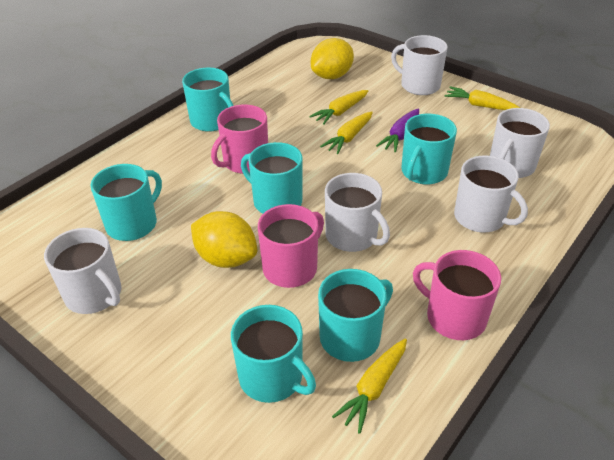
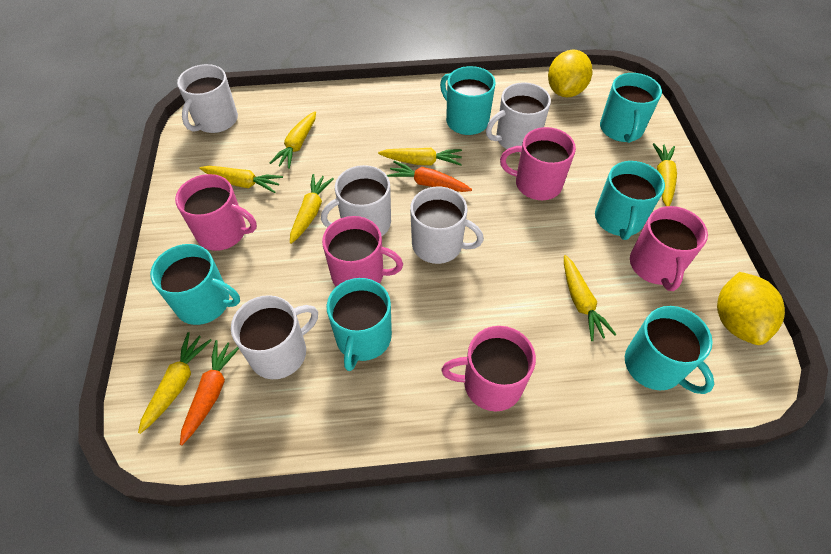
orange carrot: 0 -> 2
pink mug: 3 -> 5
purple carrot: 1 -> 0
yellow carrot: 4 -> 7

